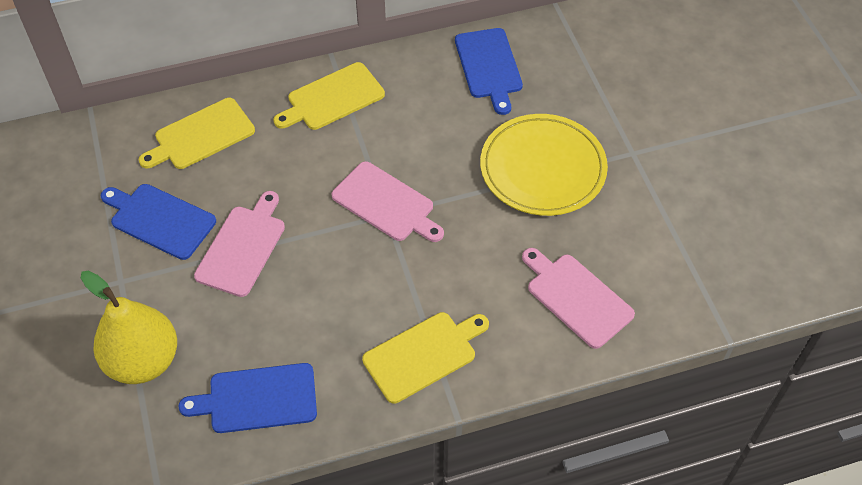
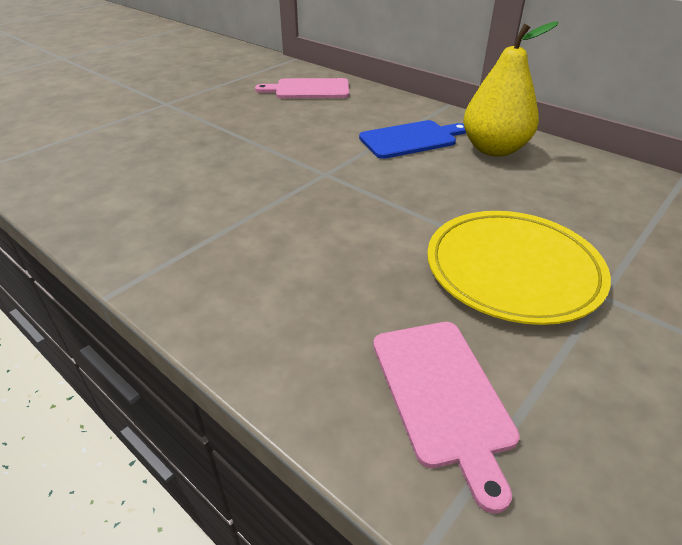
blue cutting board: 3 -> 1
pink cutting board: 3 -> 2
yellow cutting board: 3 -> 0

